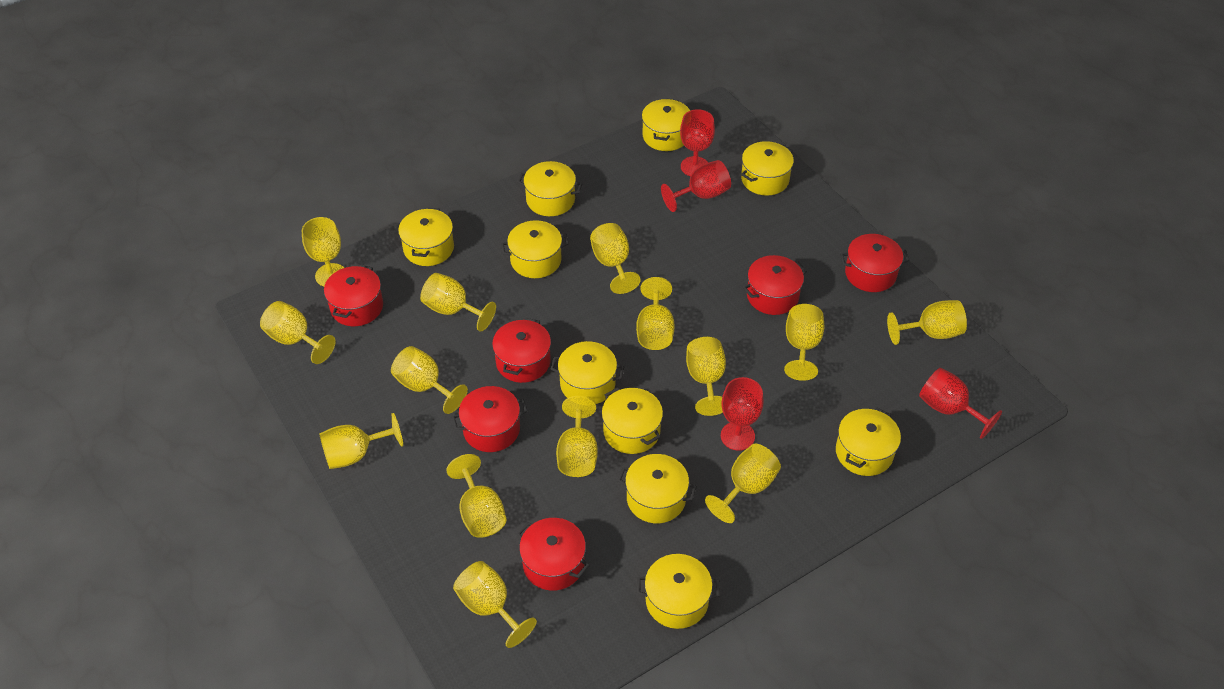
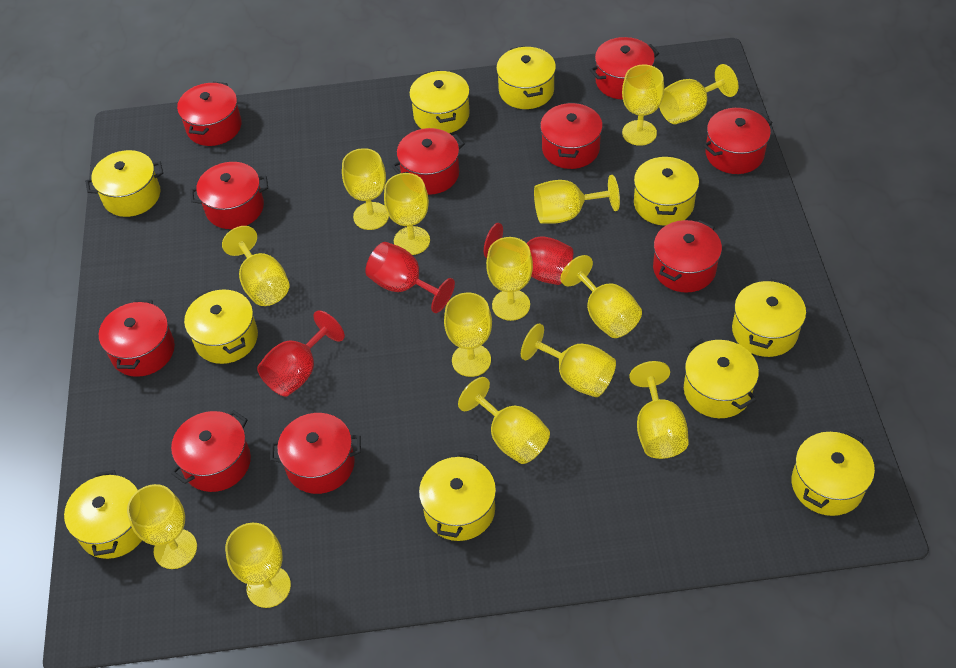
red goblet: 4 -> 3
red pot: 6 -> 10

